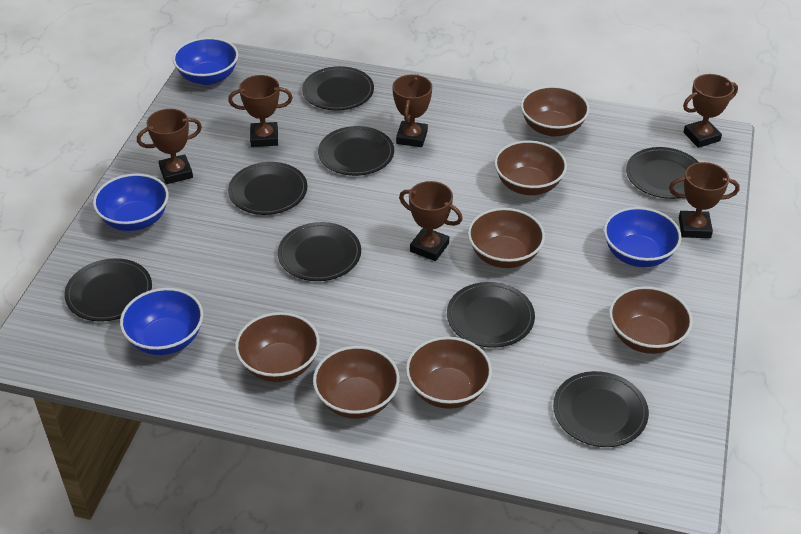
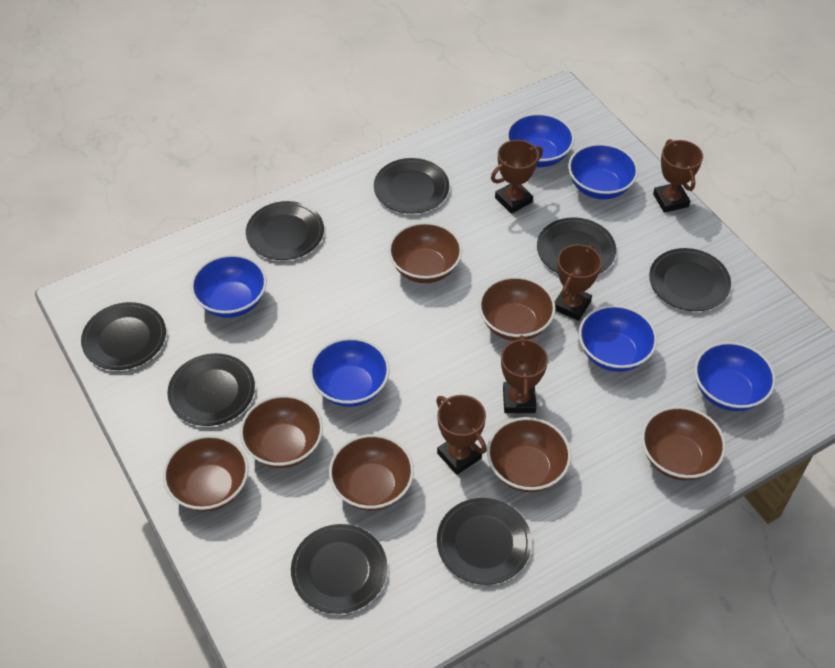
blue bowl: 4 -> 6
brown trophy: 6 -> 5

